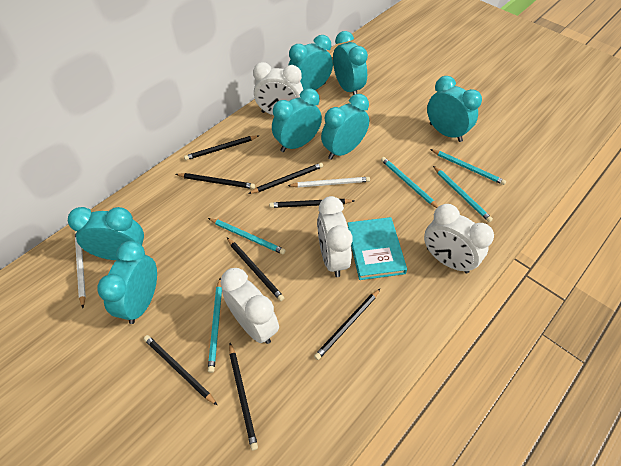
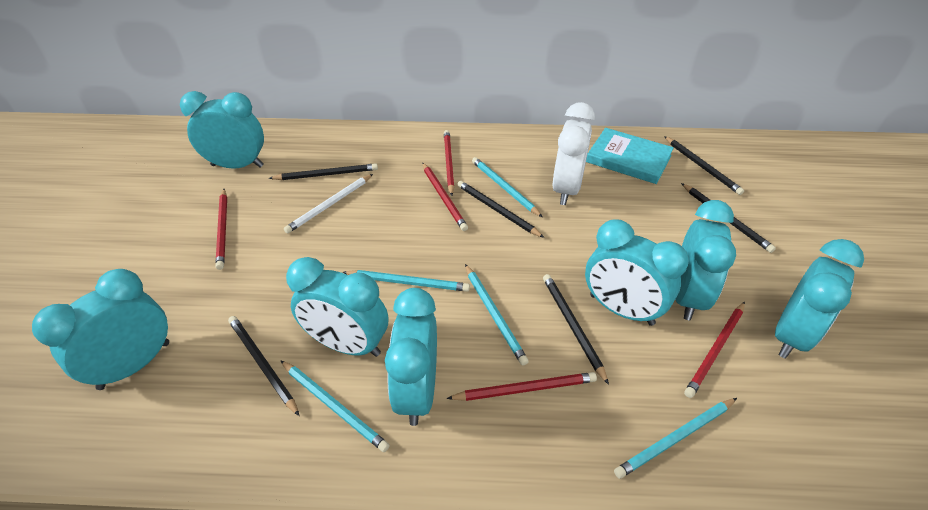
black pencil: 8 -> 6
red pencil: 0 -> 5
white clock: 4 -> 1
white pencil: 2 -> 1

